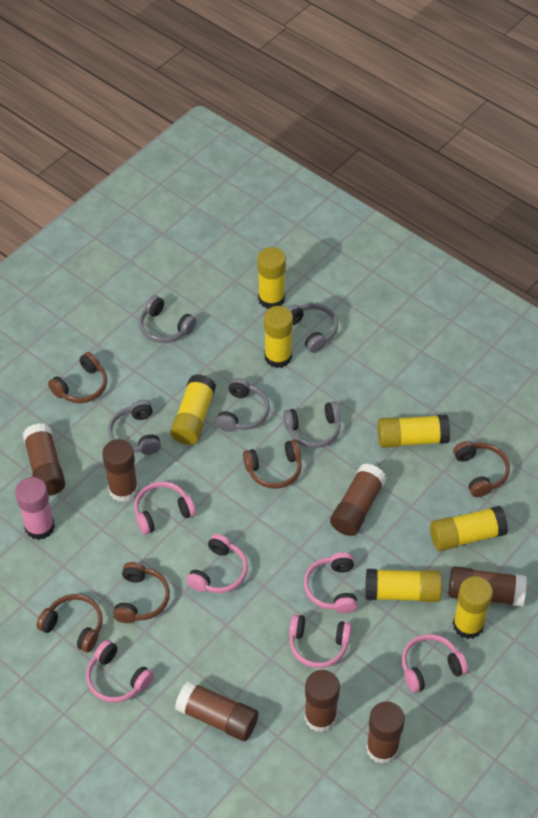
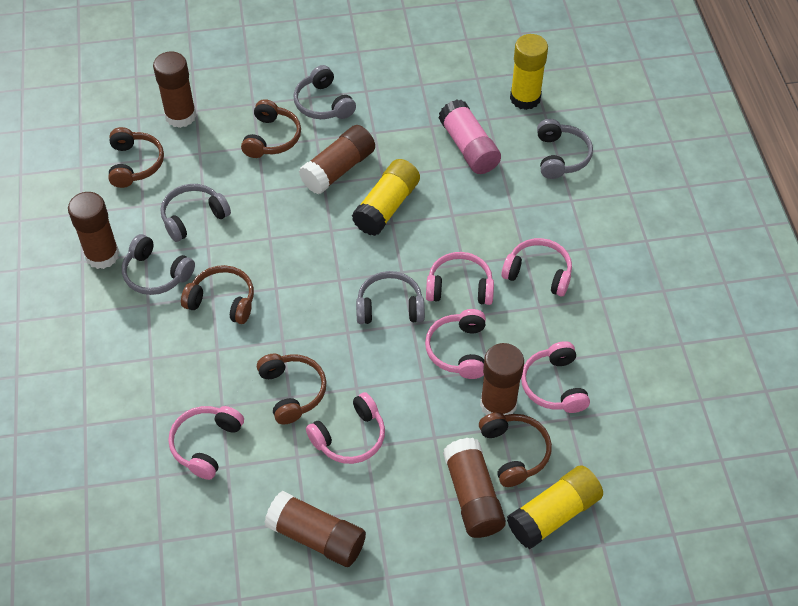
brown glue stick: 7 -> 6
yellow glue stick: 7 -> 3

